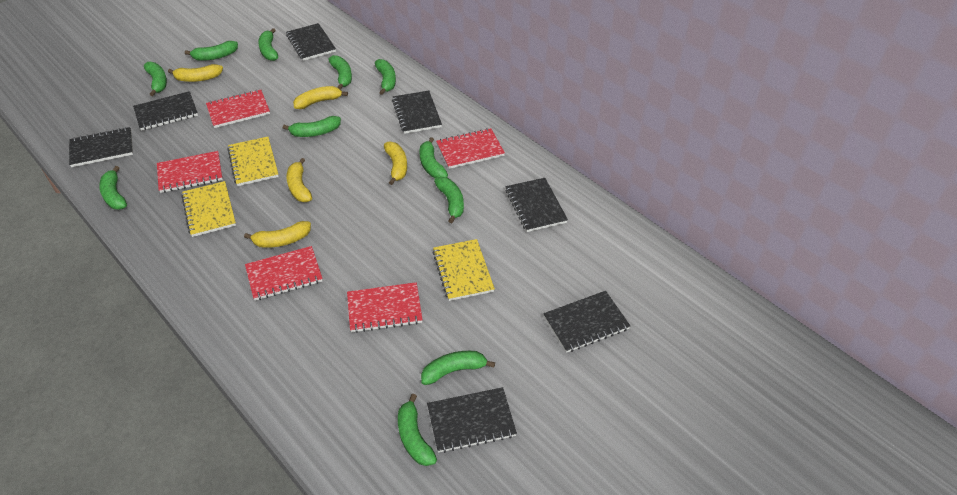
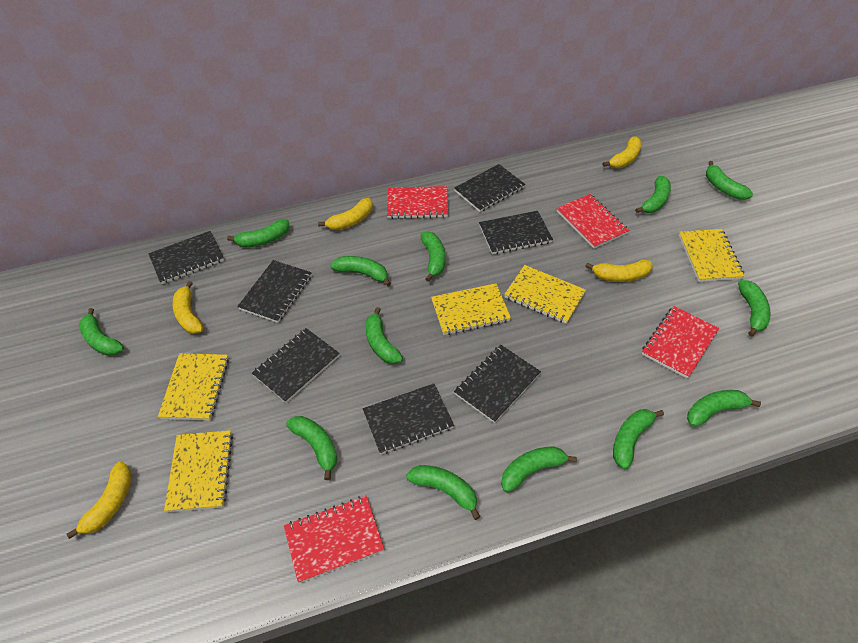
green banana: 11 -> 13
red notebook: 5 -> 4
yellow notebook: 3 -> 5

